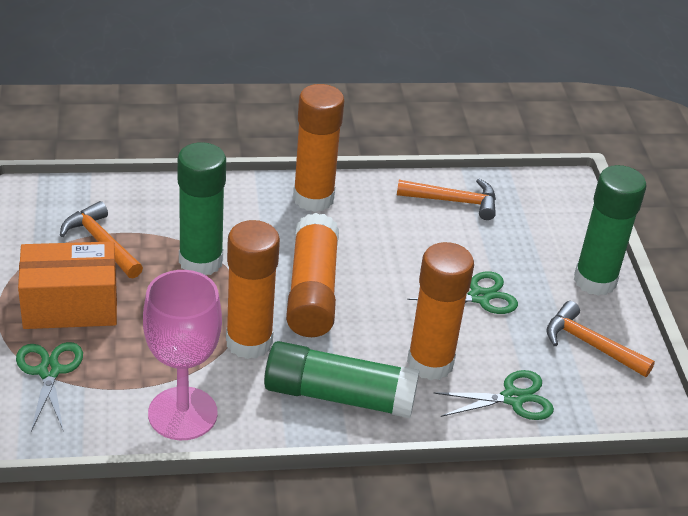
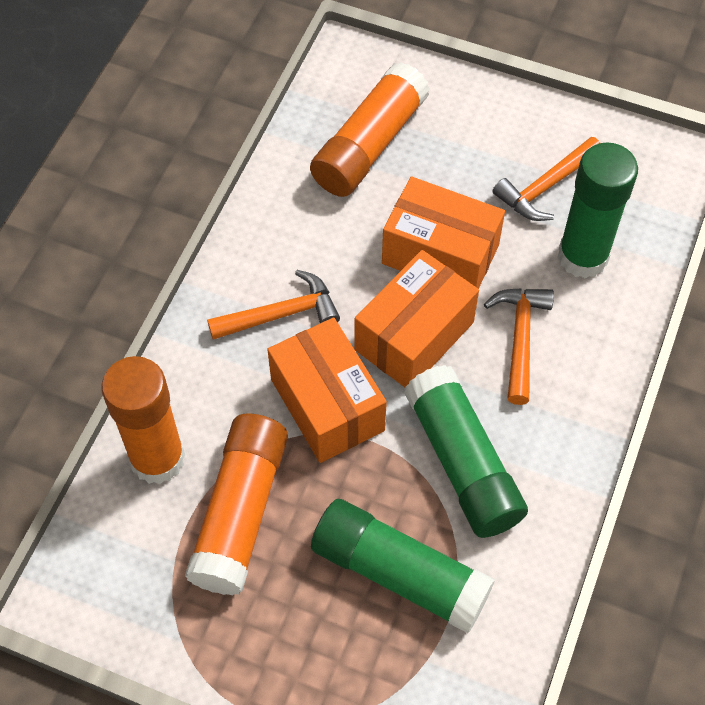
green scissors: 3 -> 0
orange box: 1 -> 3
orange glue stick: 4 -> 3
pink goblet: 1 -> 0

